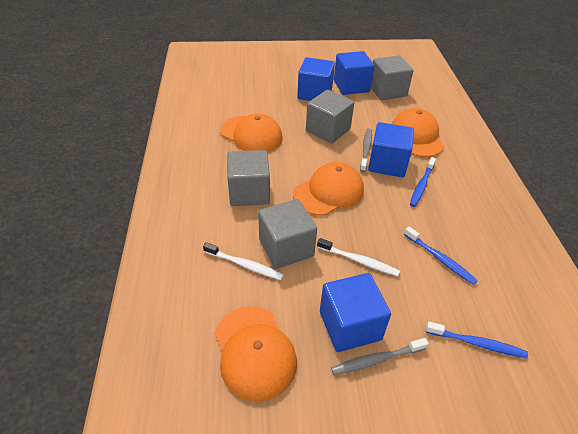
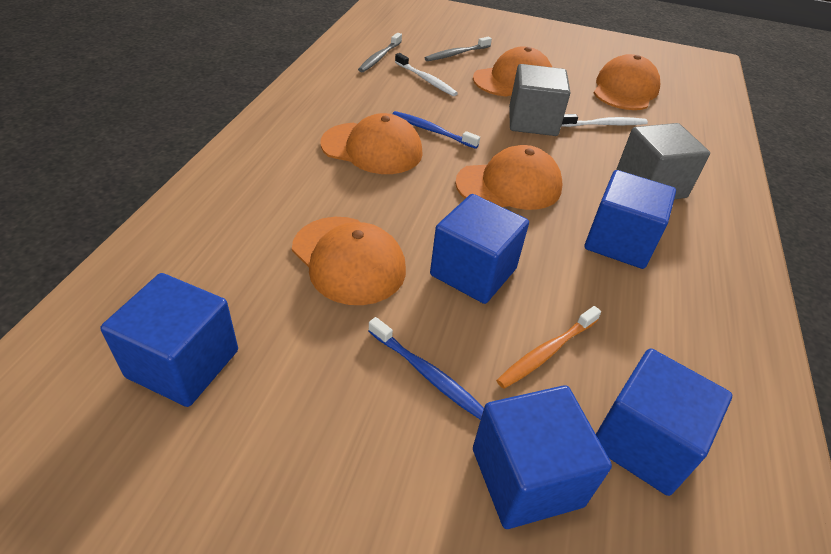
blue cube: 4 -> 5
blue toothbrush: 3 -> 2
grey cube: 4 -> 2
orange cap: 4 -> 5
orange toothbrush: 0 -> 1

